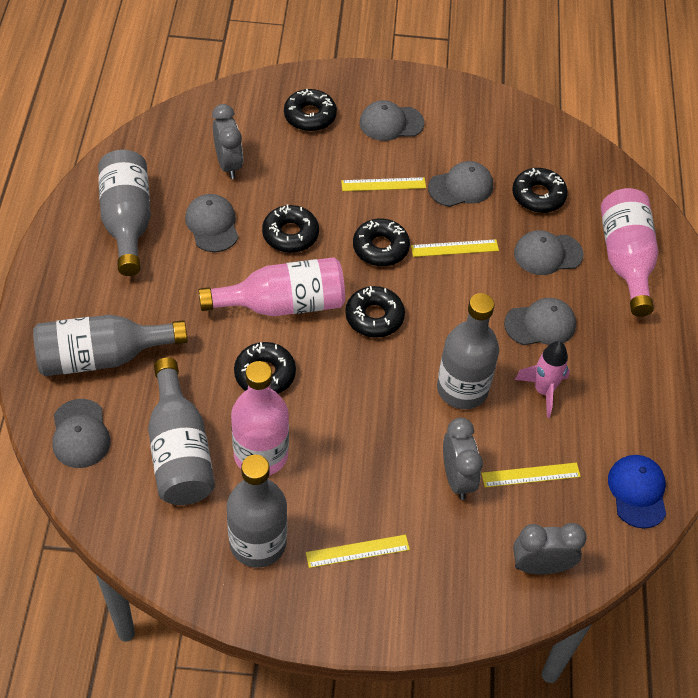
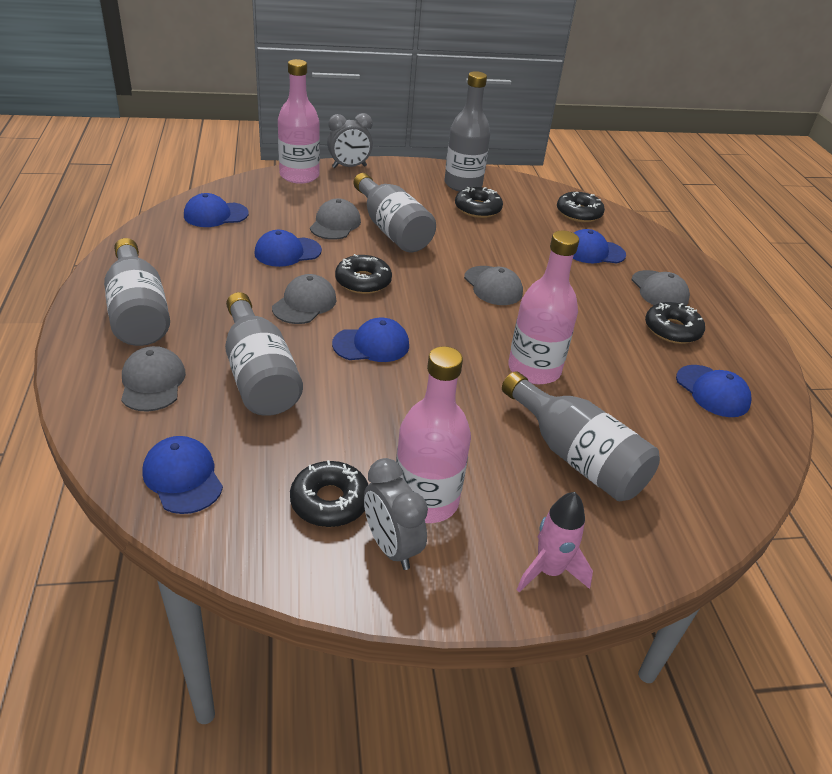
black donut: 6 -> 5
blue cap: 1 -> 6
grey cap: 6 -> 5
grey clock: 3 -> 2
yellow ruler: 4 -> 0

